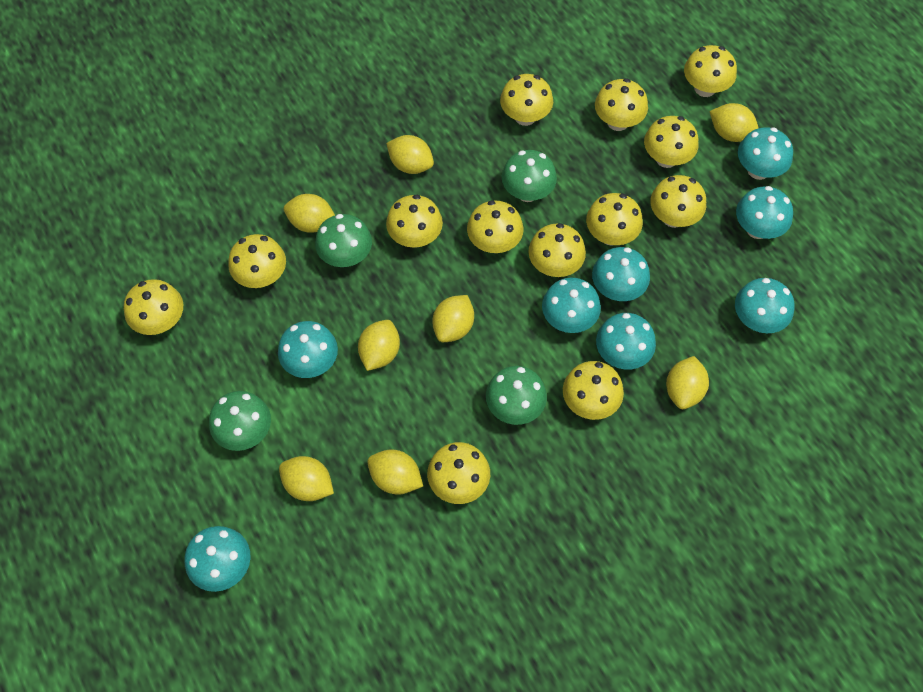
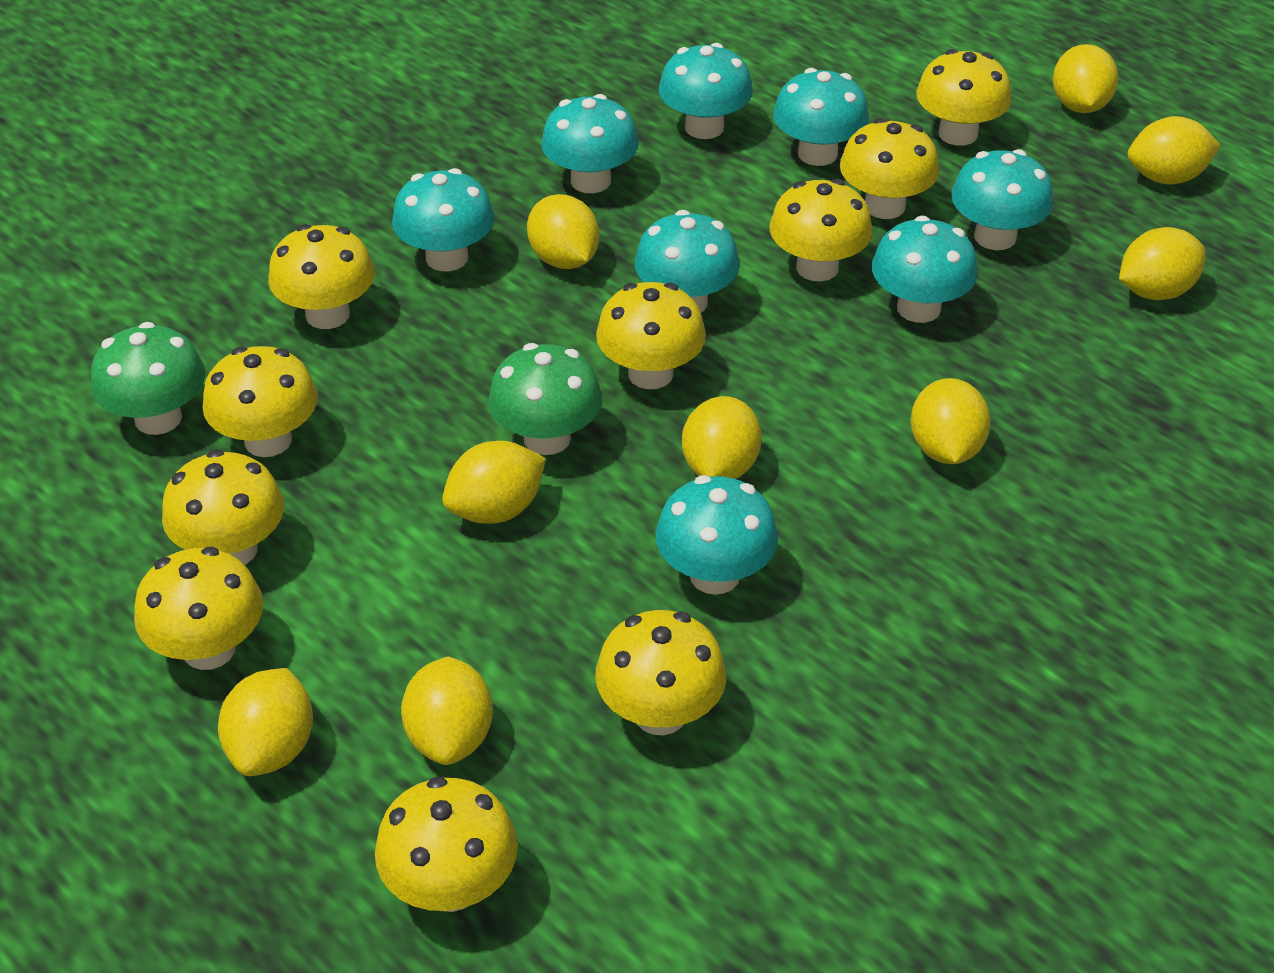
green mushroom: 4 -> 2
yellow lemon: 8 -> 9
yellow mushroom: 13 -> 10

